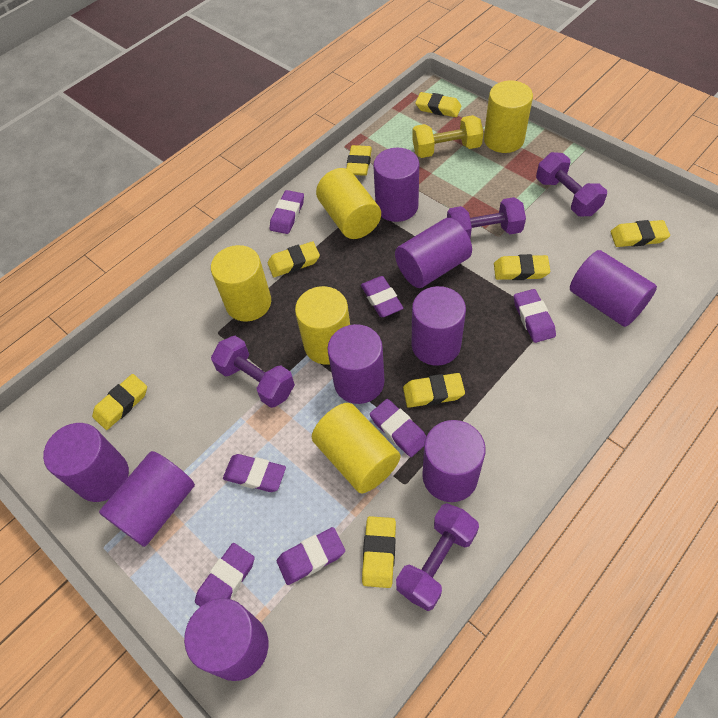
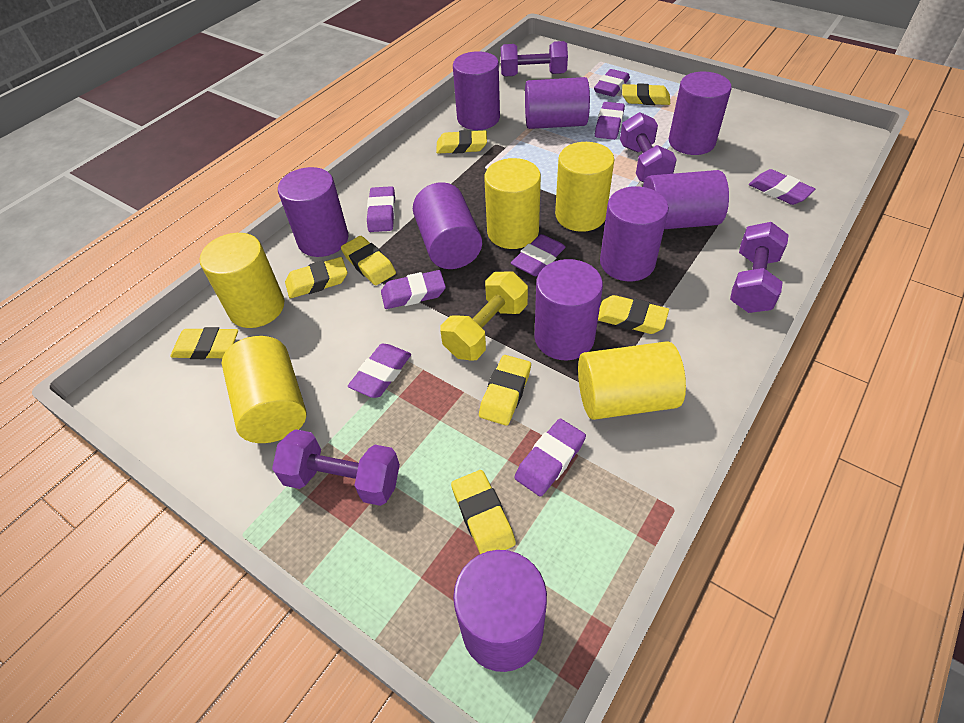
purple eraser: 7 -> 8

